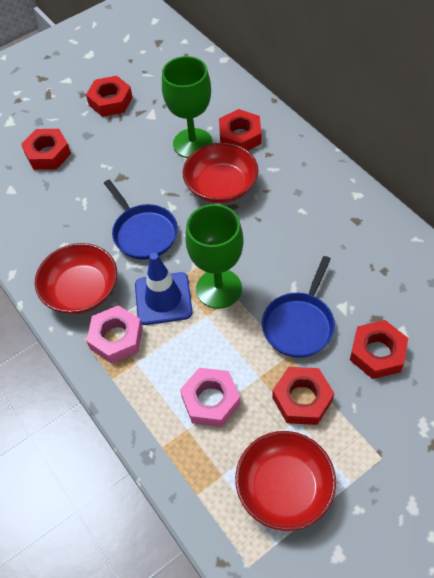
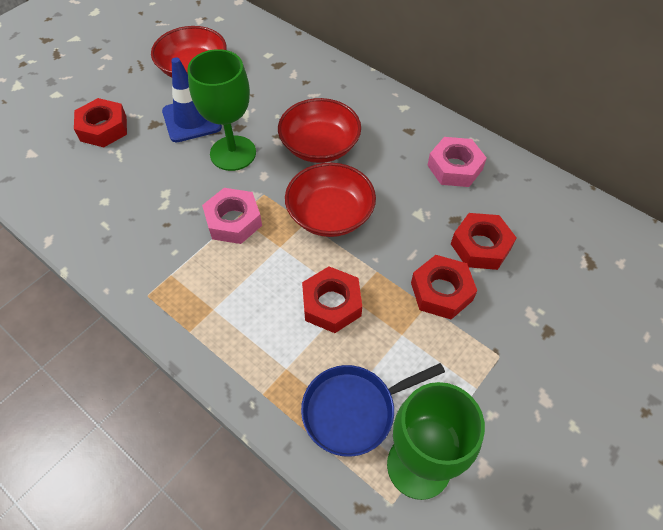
blue pan: 2 -> 1
red nut: 5 -> 4

